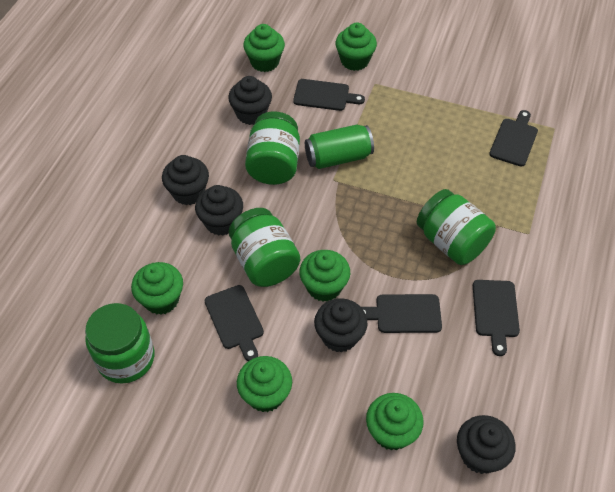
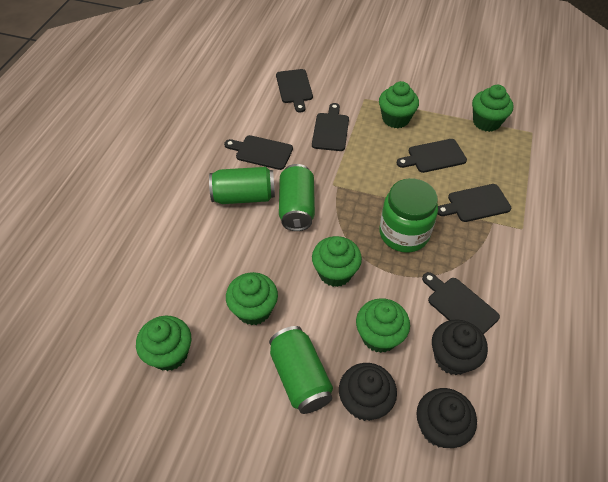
black cupcake: 5 -> 3
black cutting board: 5 -> 6
green can: 1 -> 3
green jar: 4 -> 1

